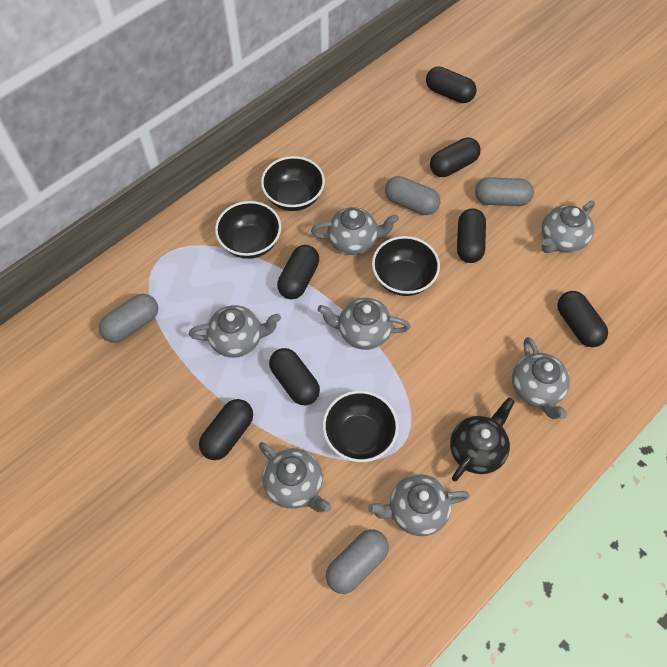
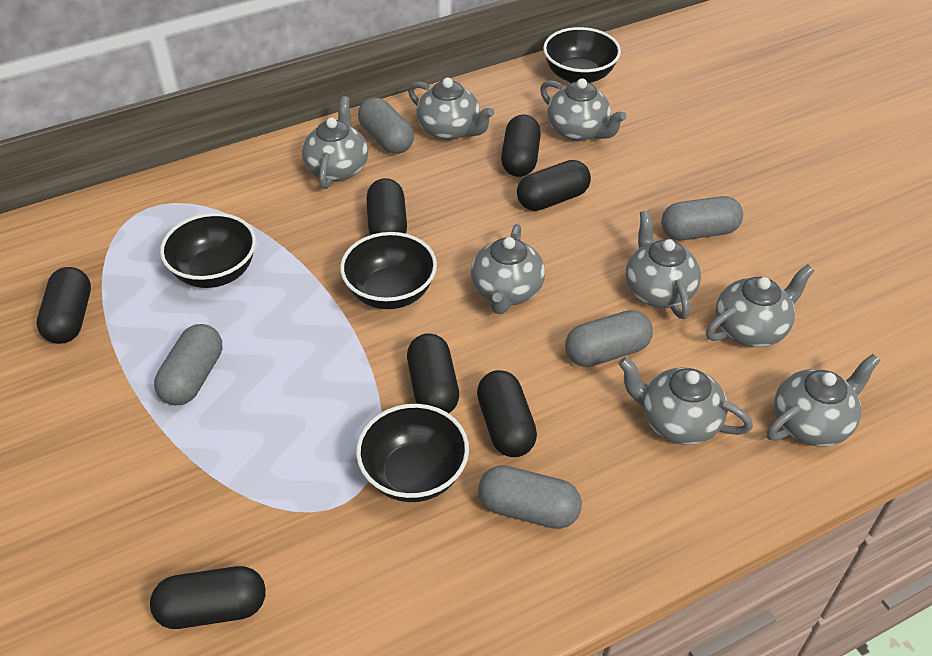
black teapot: 1 -> 0
grey capsule: 4 -> 5
grey teapot: 7 -> 8

